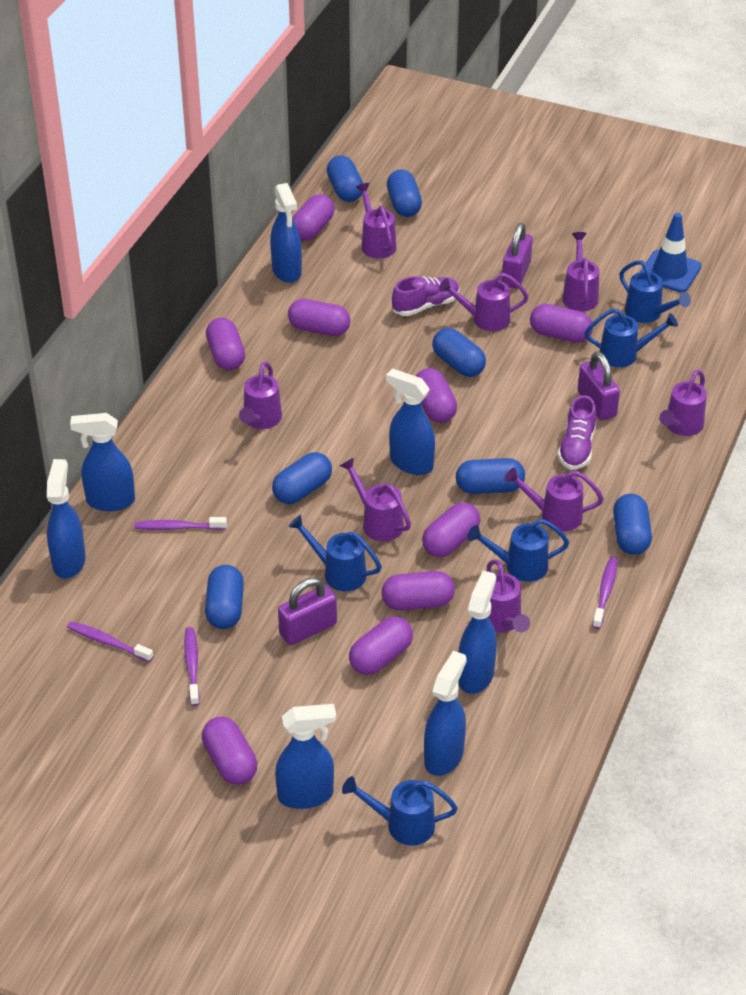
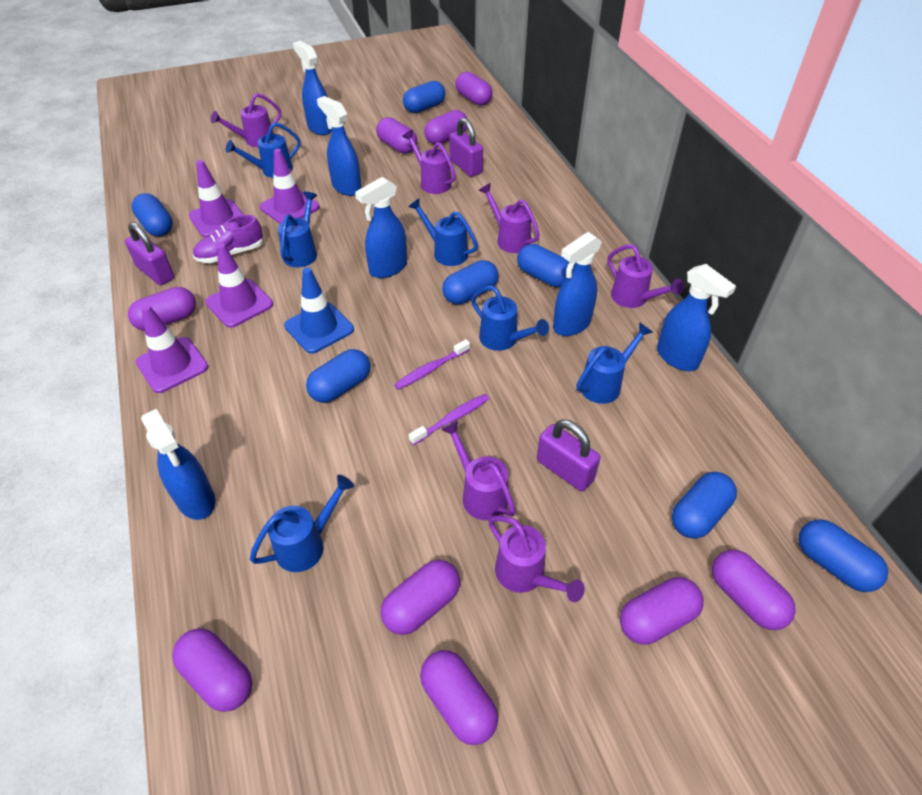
blue spray bottle: 7 -> 6
blue watering can: 5 -> 6
purple shoe: 2 -> 1
purple toothbrush: 4 -> 2
purple traffic cone: 0 -> 4
purple watering can: 8 -> 6

